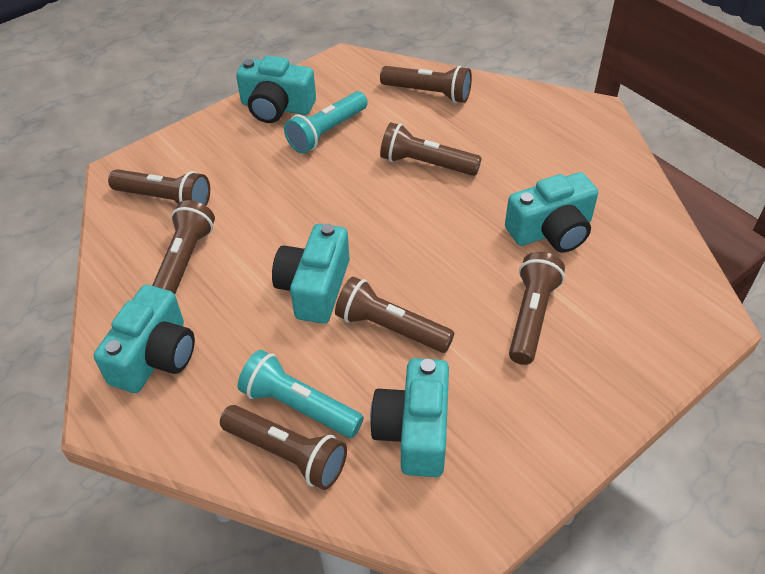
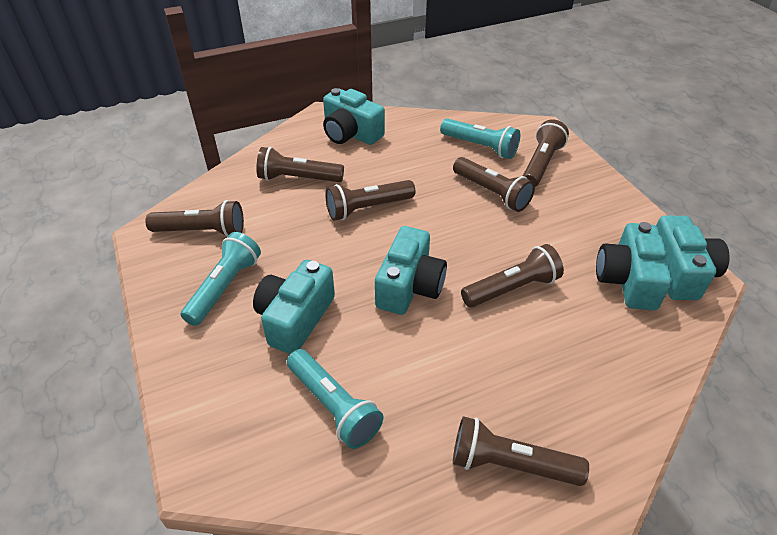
turquoise flashlight: 2 -> 3

